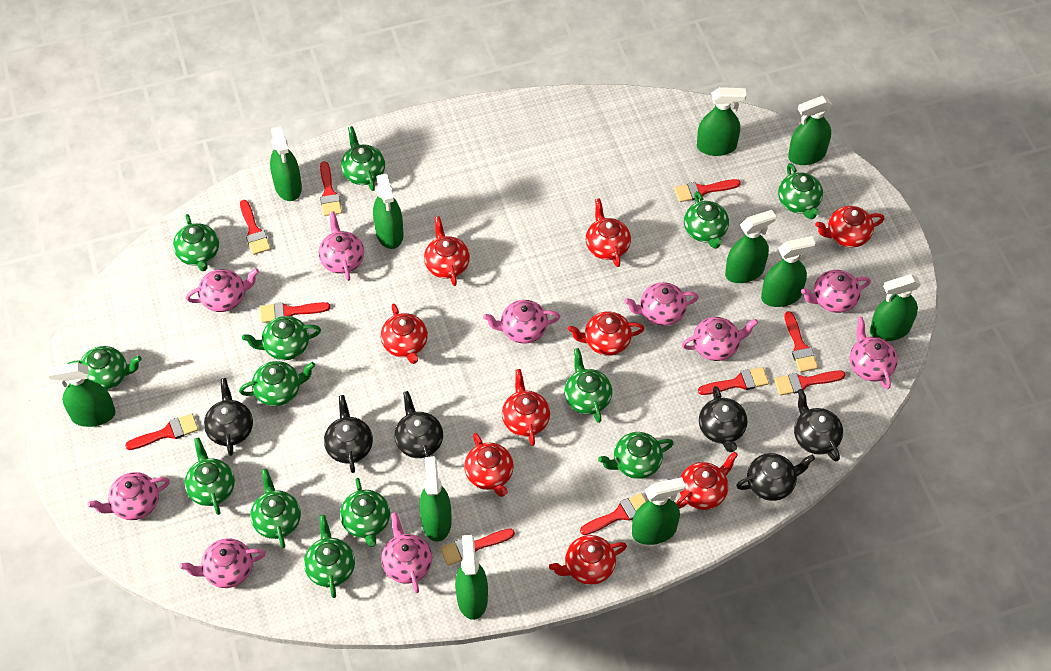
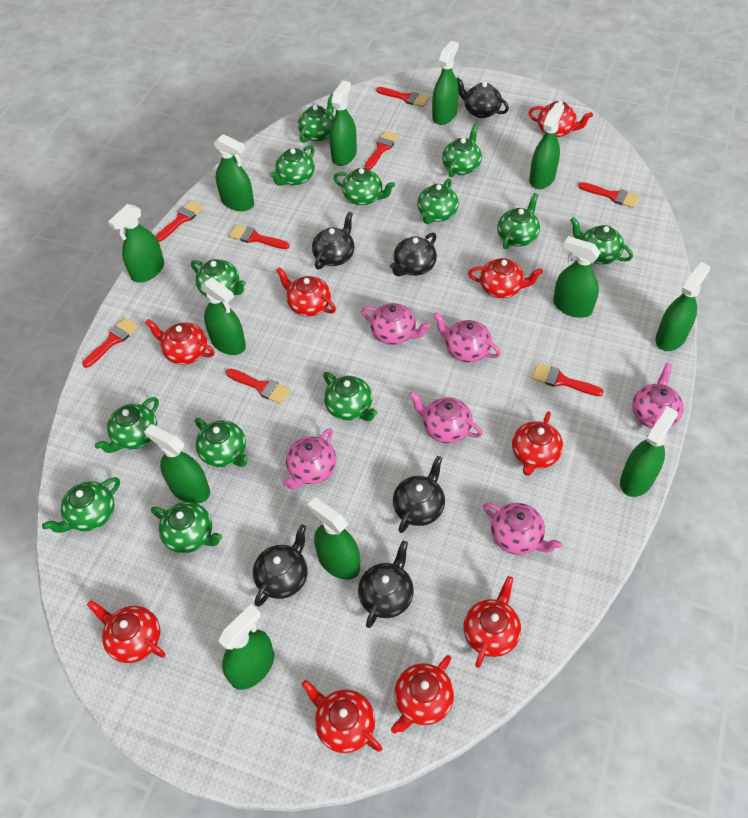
green spray bottle: 11 -> 12
pink teapot: 10 -> 6
red brush: 10 -> 8

